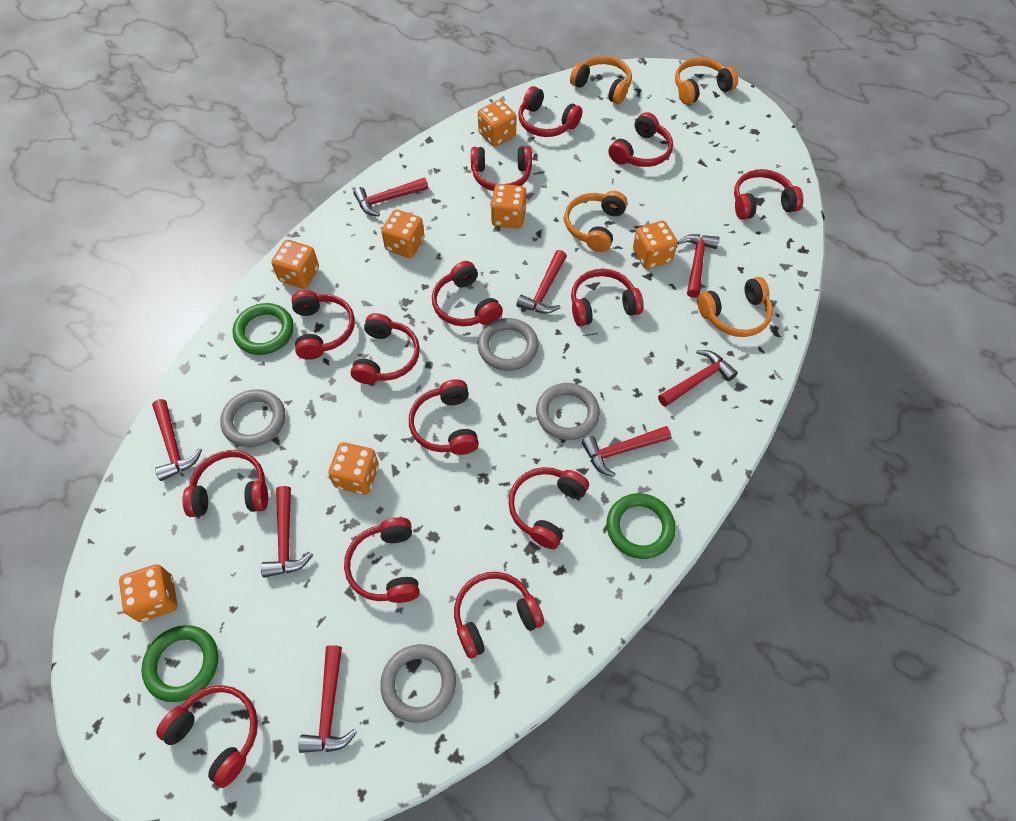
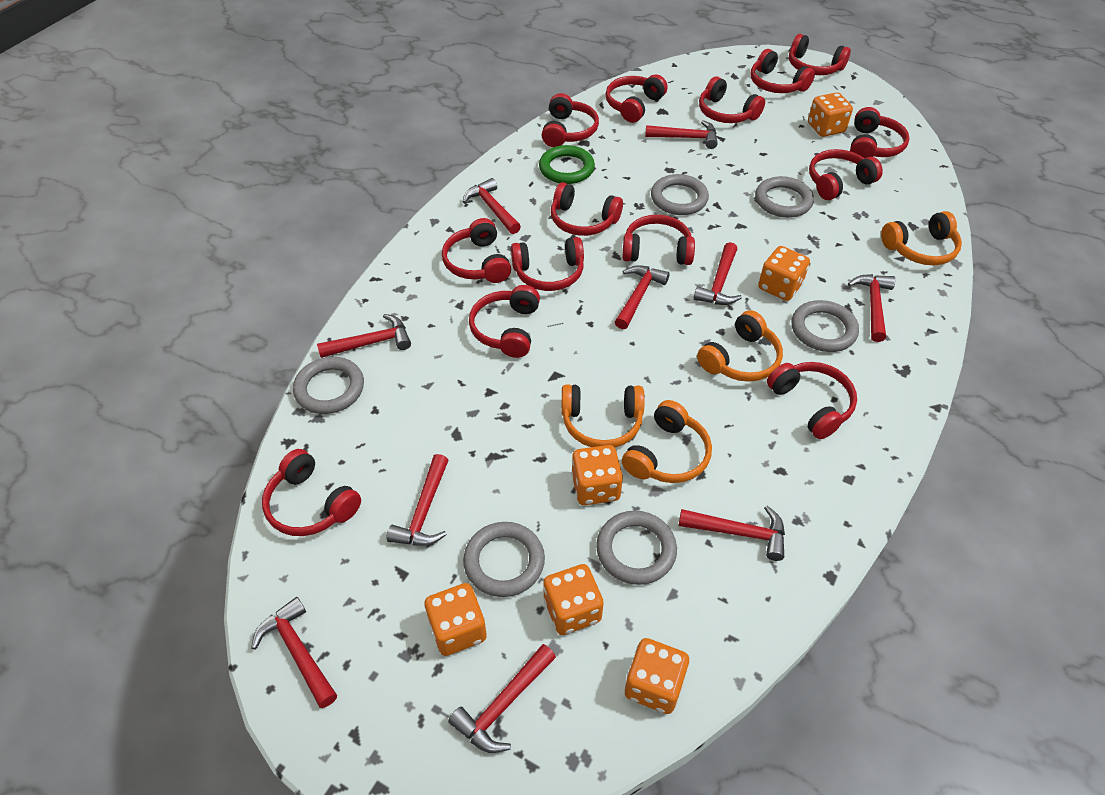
green ring: 3 -> 1
grey ring: 4 -> 6
orange dice: 7 -> 6
red hammer: 8 -> 10

